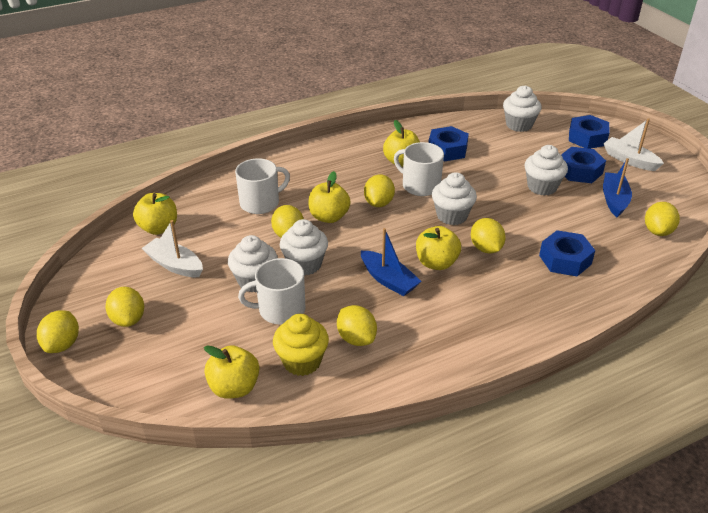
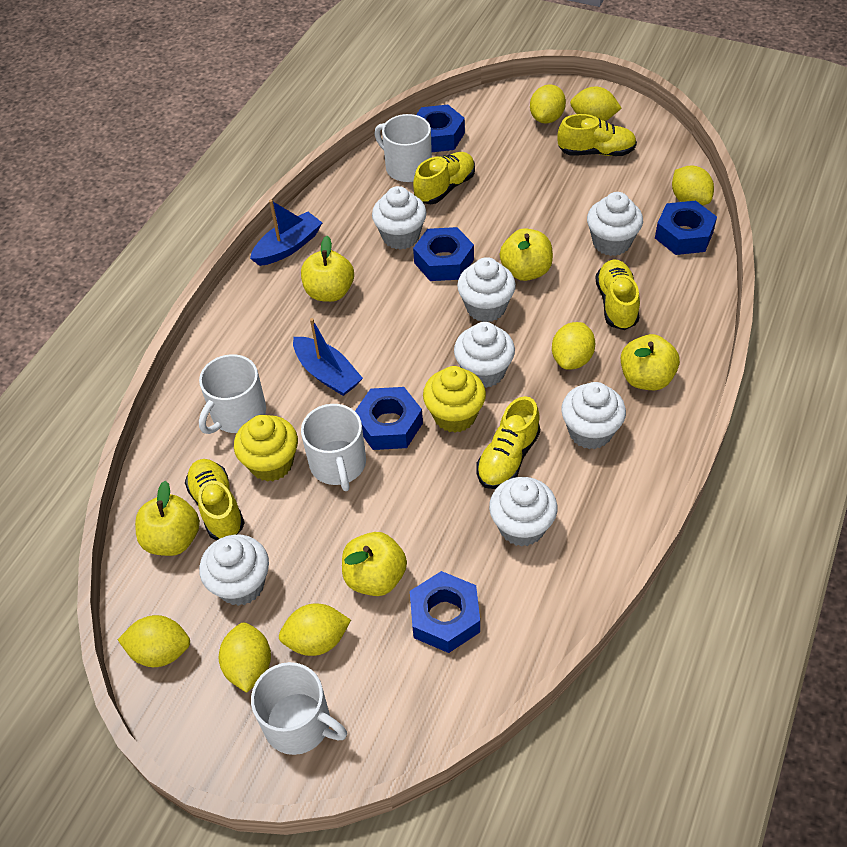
blue nut: 4 -> 5
white boat: 2 -> 0
white cupcake: 5 -> 7
white mug: 3 -> 4
yellow cupcake: 1 -> 2
yellow shoe: 0 -> 5

